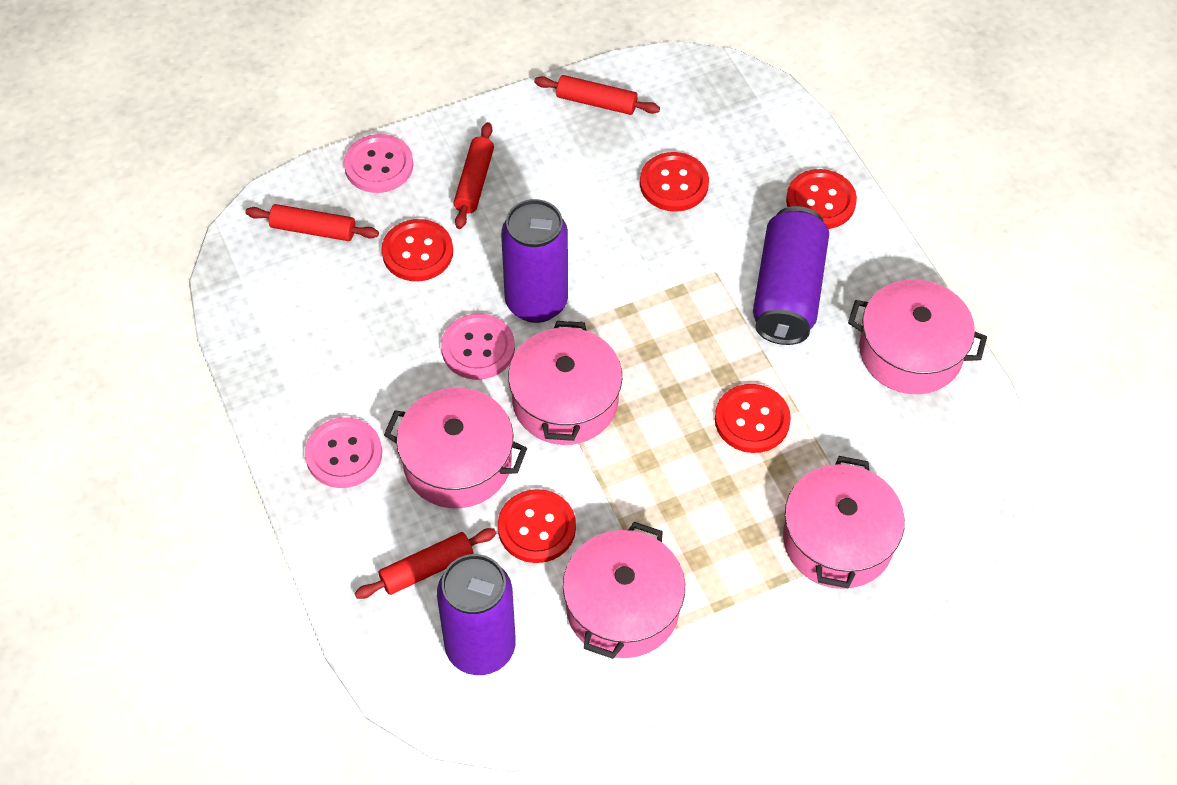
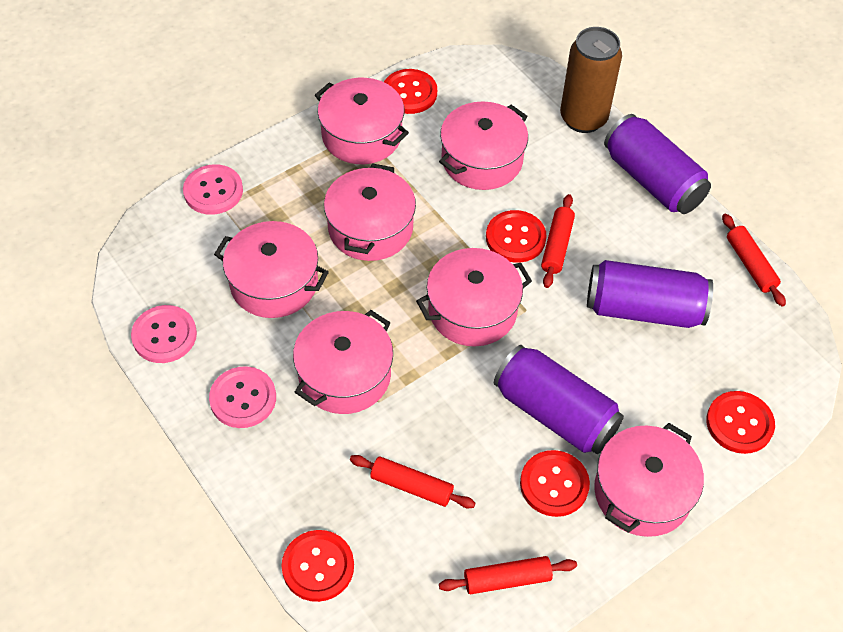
brown can: 0 -> 1
pink pot: 5 -> 7

